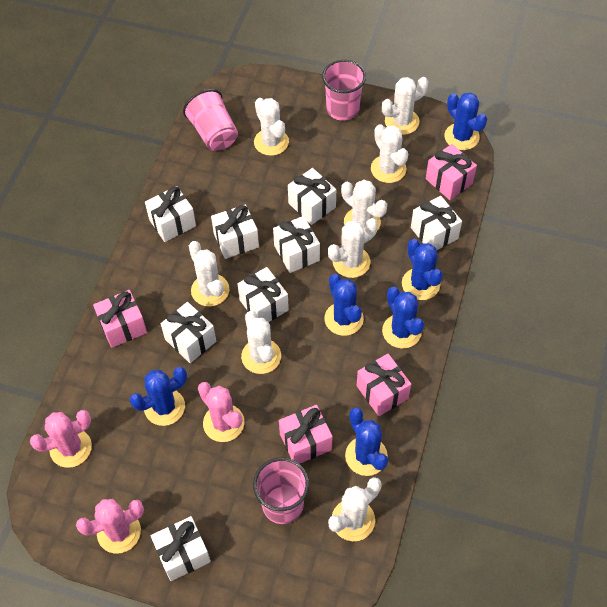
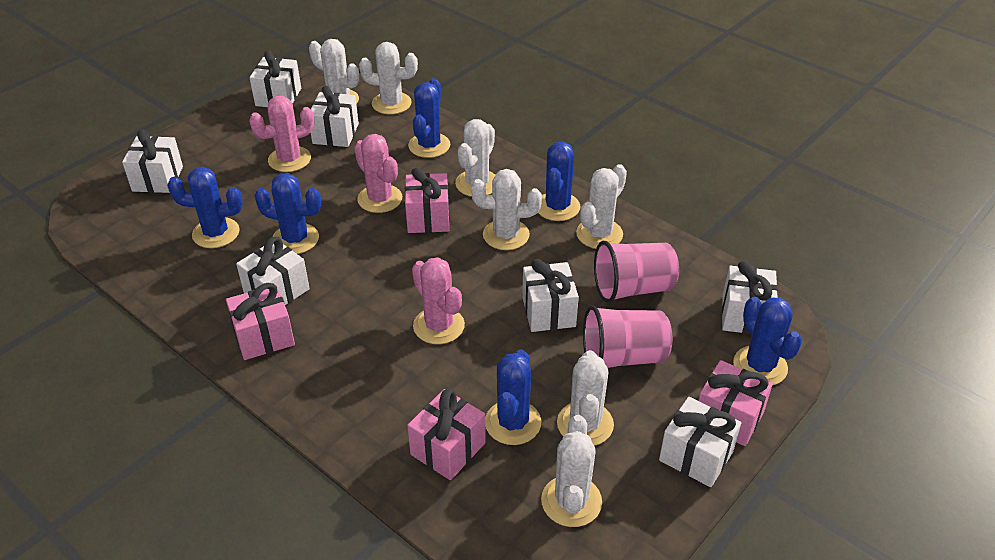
pink cup: 3 -> 2
white cactus: 8 -> 7
white gift: 8 -> 7

